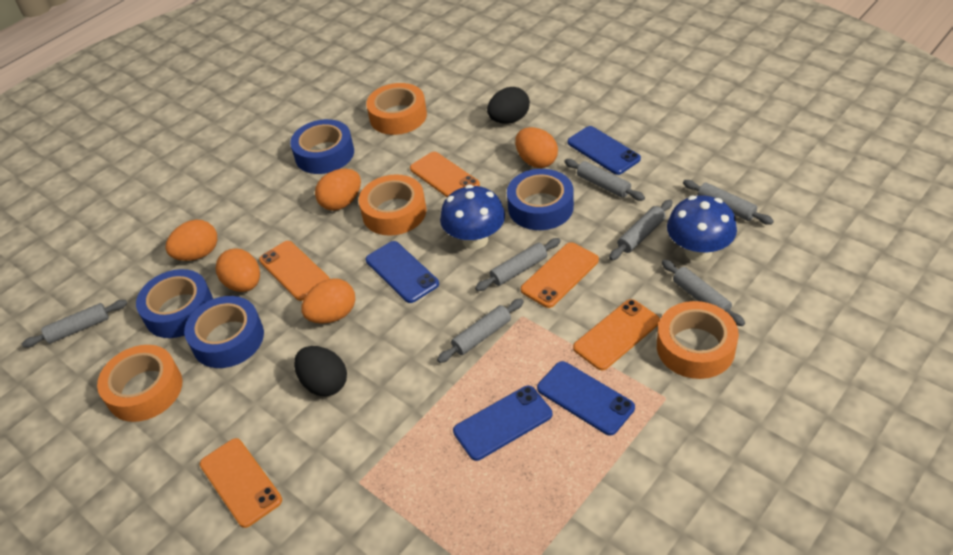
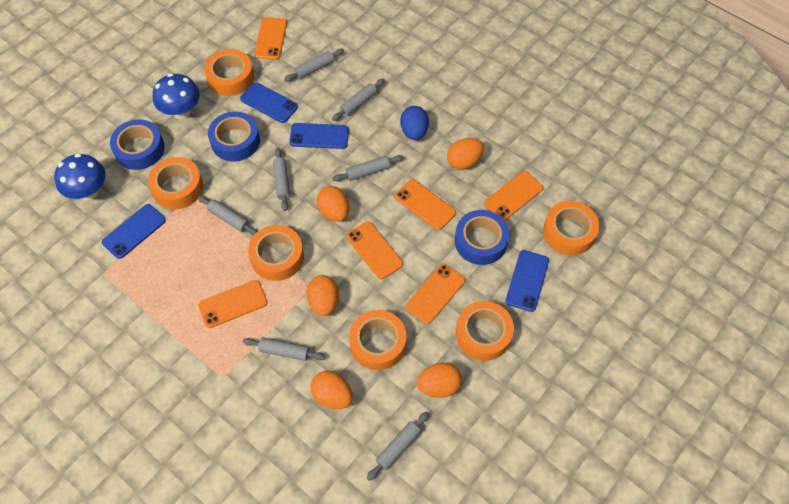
black egg: 2 -> 0
blue egg: 0 -> 1
blue tape: 4 -> 3
orange phone: 5 -> 6
orange tape: 4 -> 6

